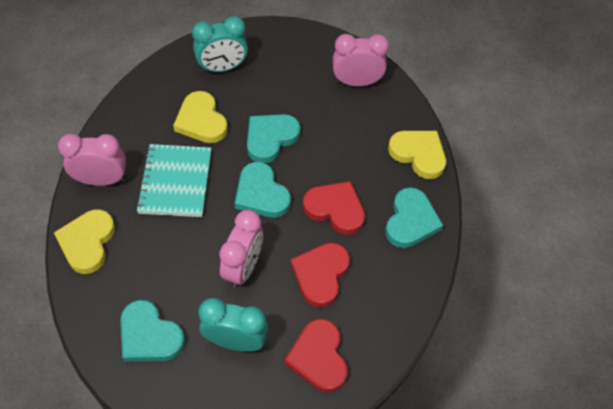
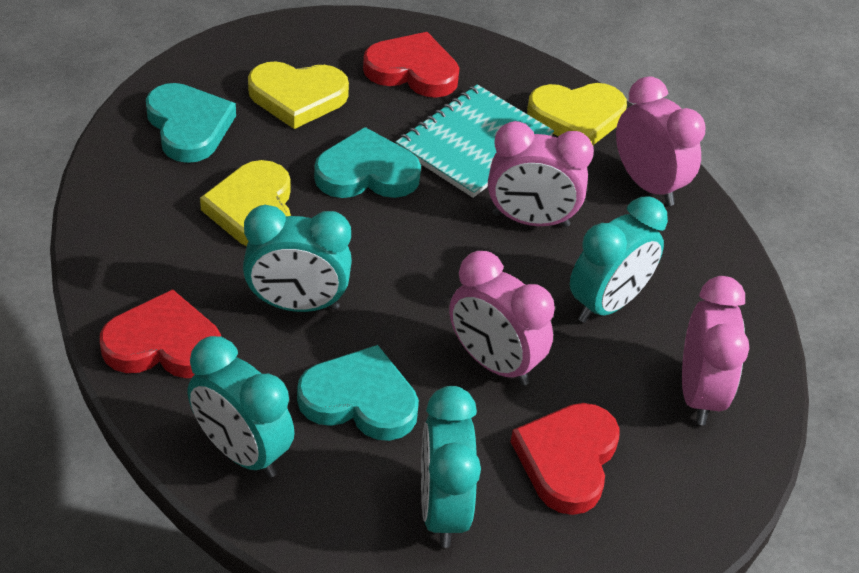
pink clock: 3 -> 4
turquoise clock: 2 -> 4
turquoise heart: 4 -> 3

